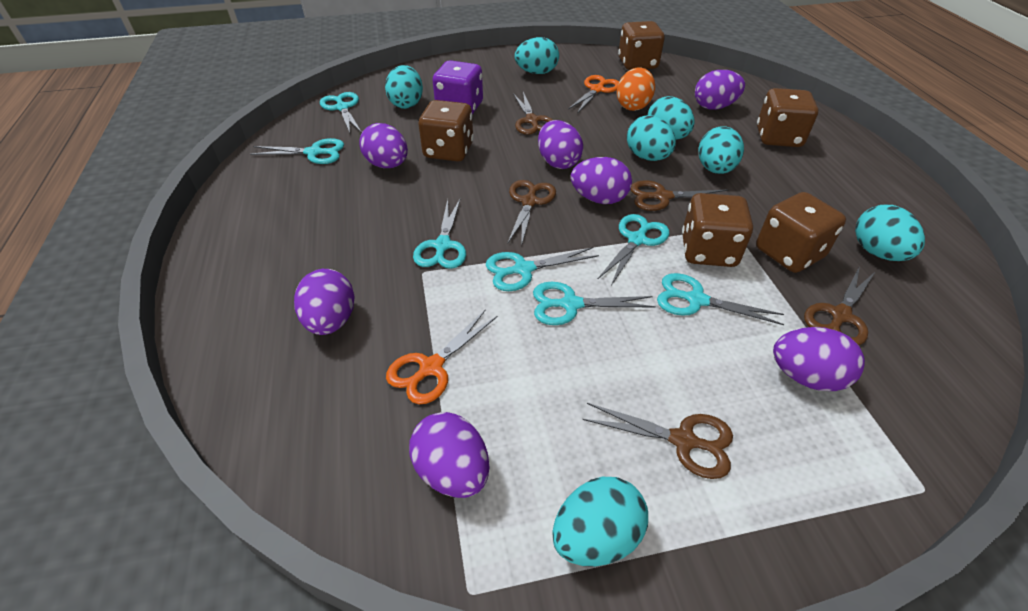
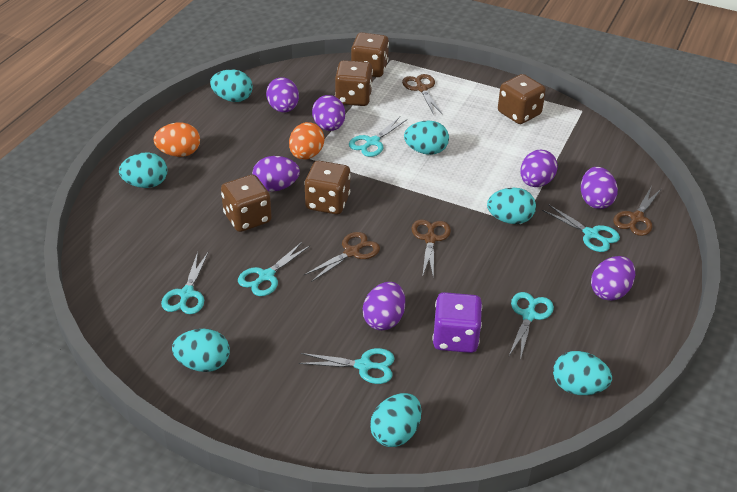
brown scissors: 5 -> 4
orange egg: 1 -> 2
orange scissors: 2 -> 0
turquoise scissors: 7 -> 6

